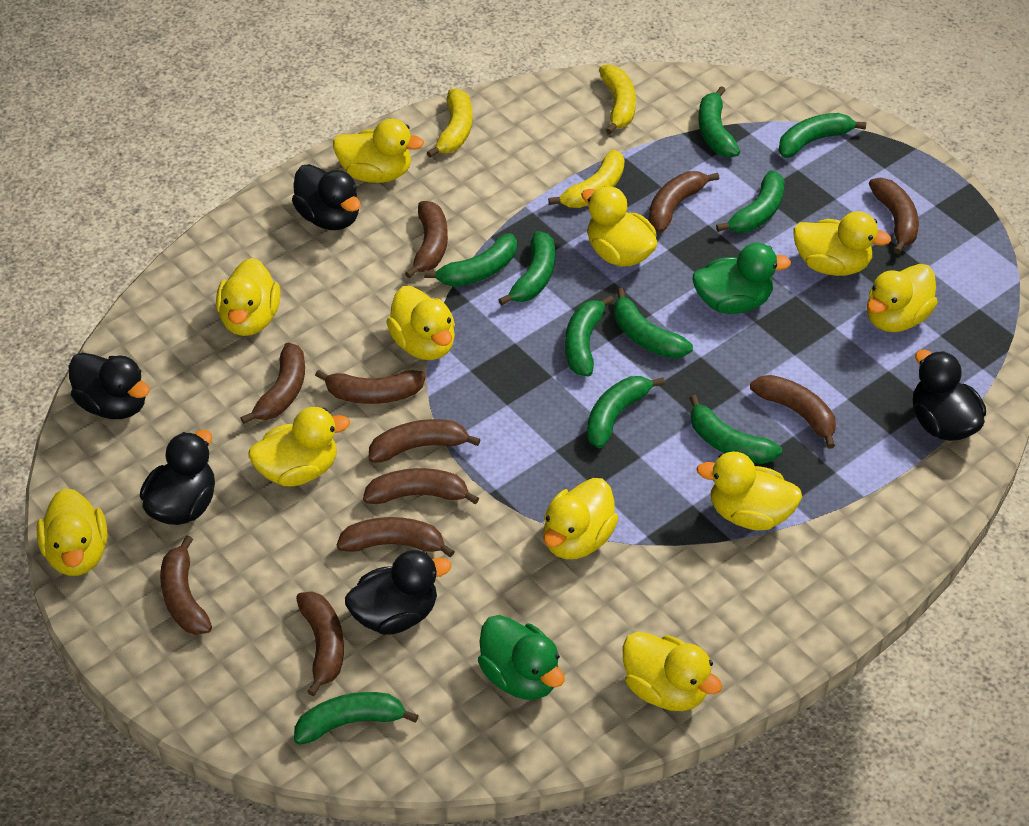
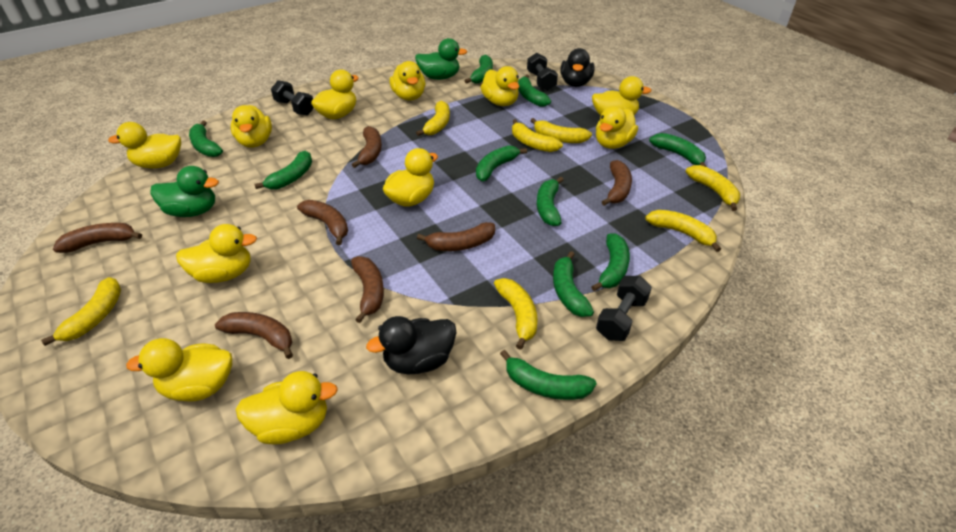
black duck: 5 -> 2
black dumbbell: 0 -> 3
brown banana: 11 -> 7
yellow banana: 3 -> 7

